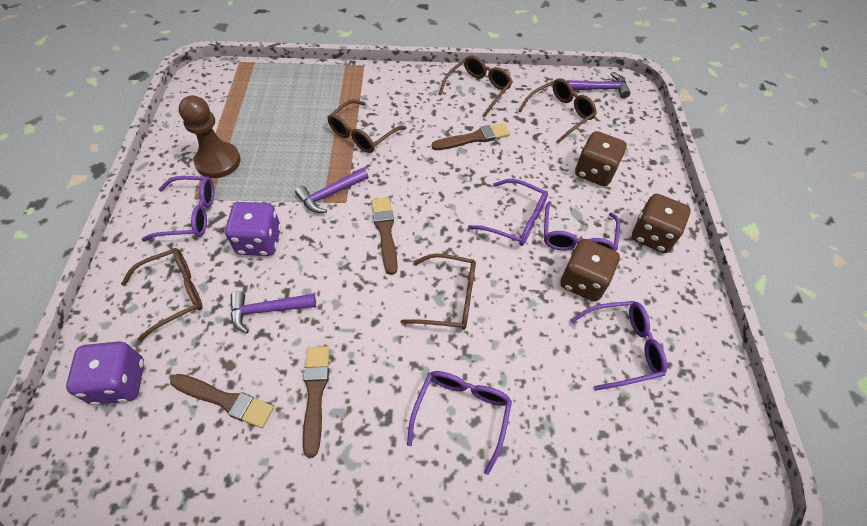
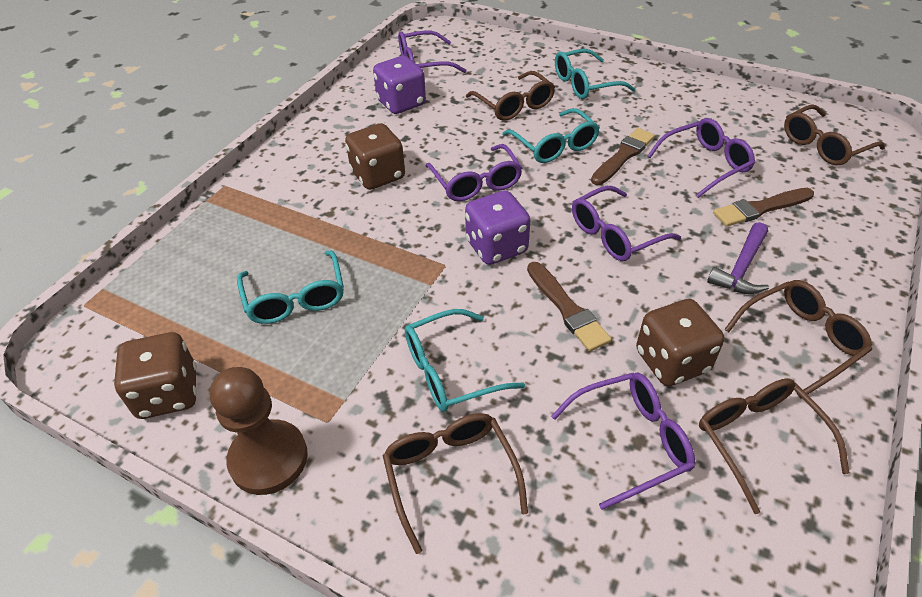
brown brush: 4 -> 3
purple hammer: 3 -> 1
turquoise glasses: 0 -> 4

